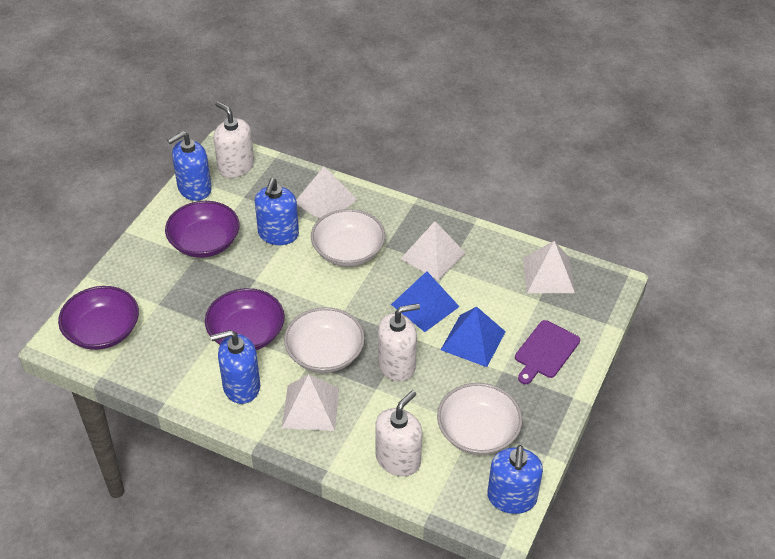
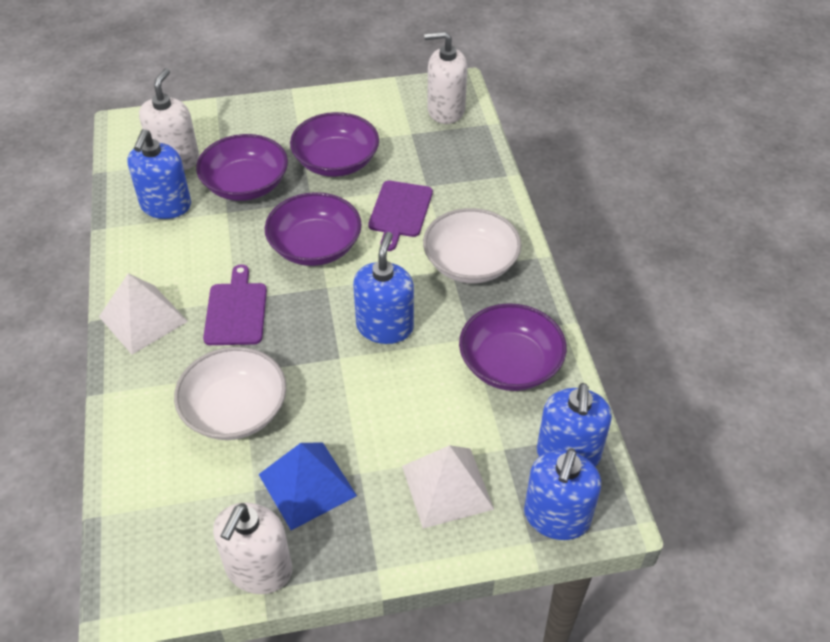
blue pyramid: 2 -> 1
purple bowl: 3 -> 4
purple cutting board: 1 -> 2
white bowl: 3 -> 2
white pyramid: 4 -> 2

